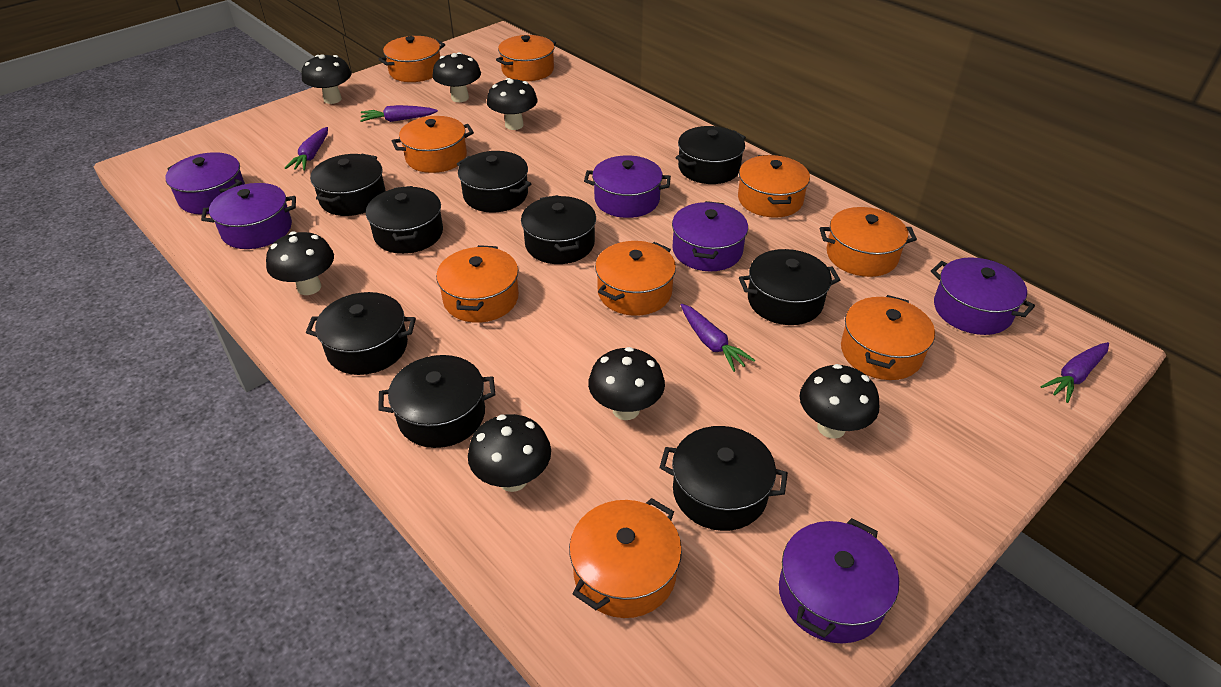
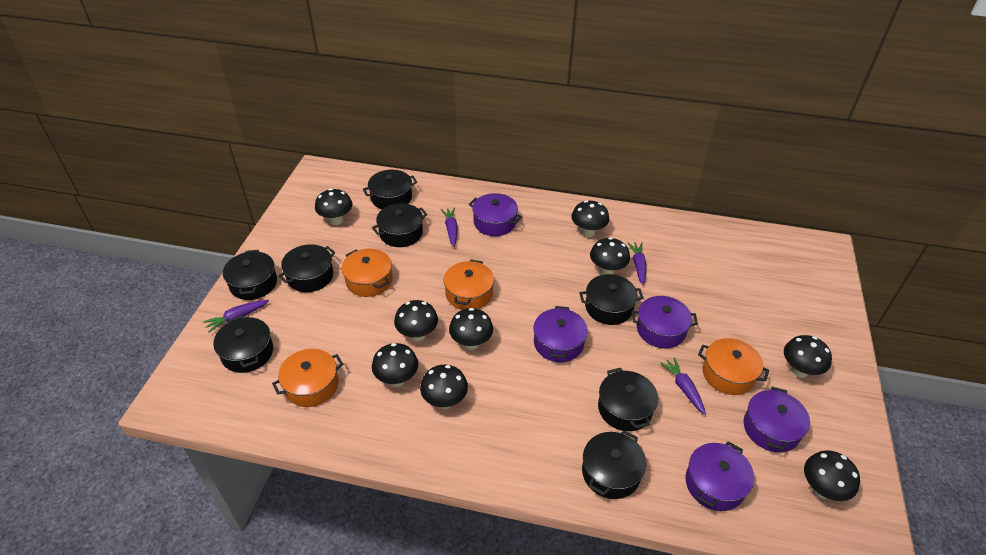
black mushroom: 7 -> 9
black pot: 9 -> 8
orange pot: 9 -> 4
purple pot: 6 -> 5

